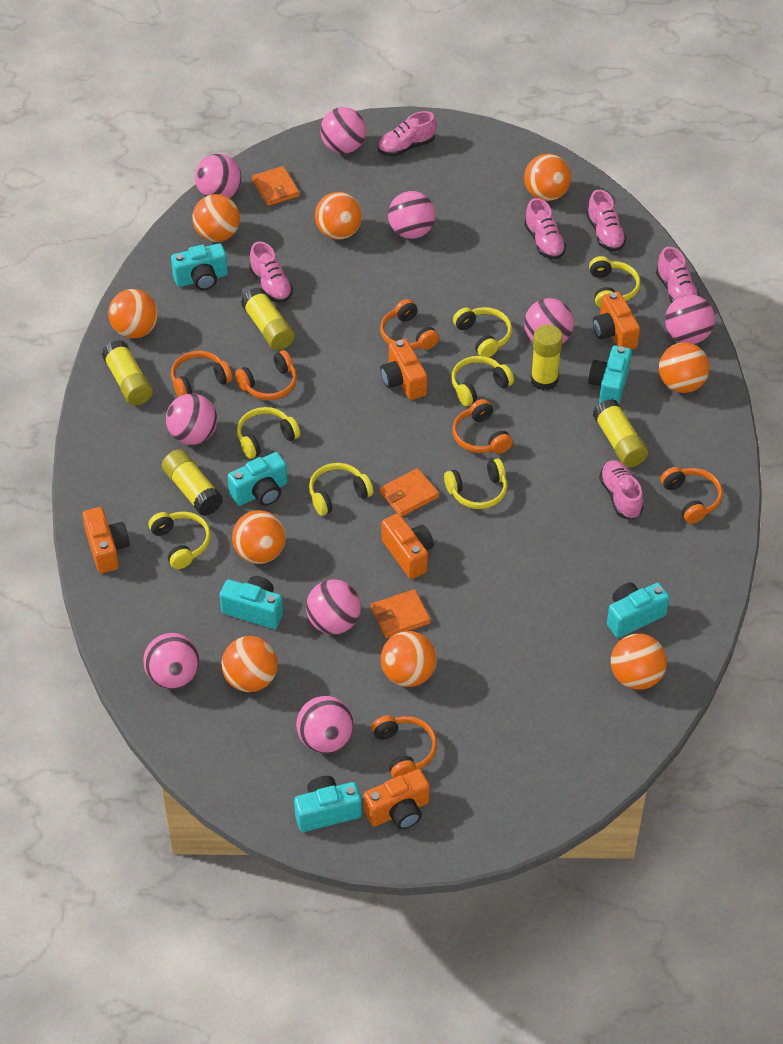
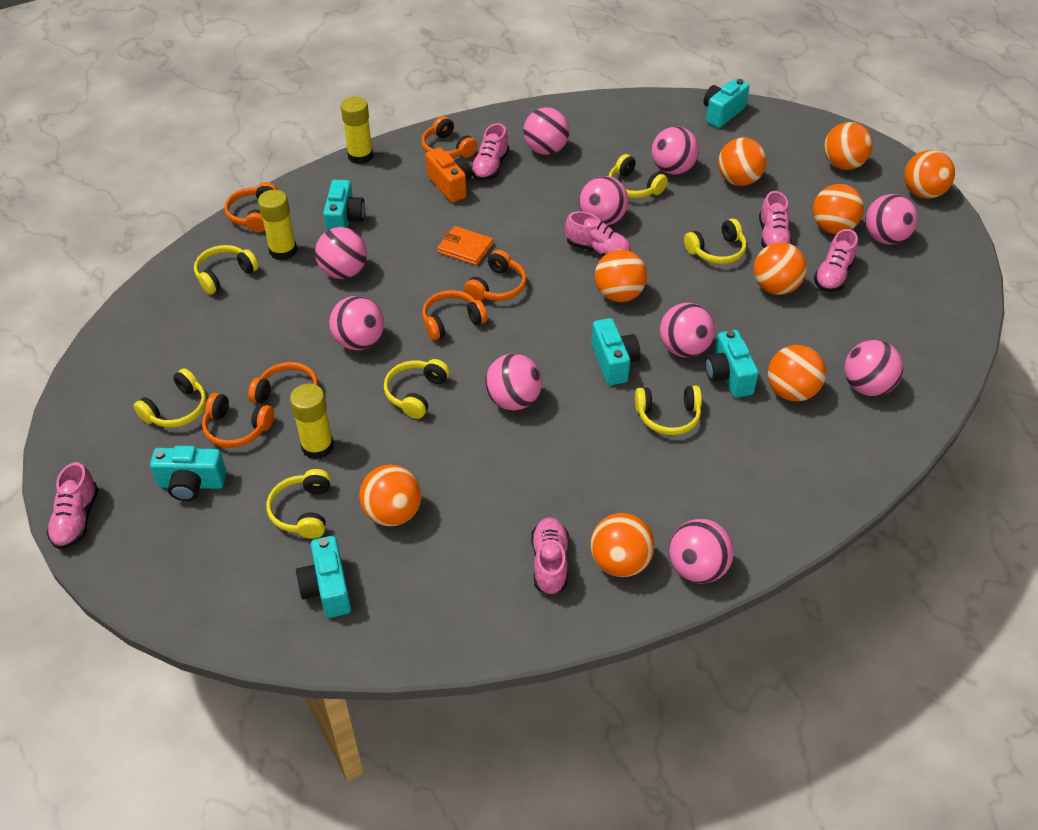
orange camera: 5 -> 1
orange wallet: 3 -> 1
pink ball: 9 -> 10
yellow glue stick: 5 -> 3

